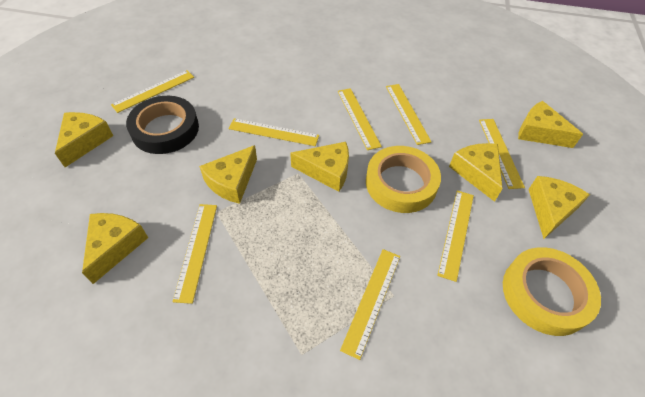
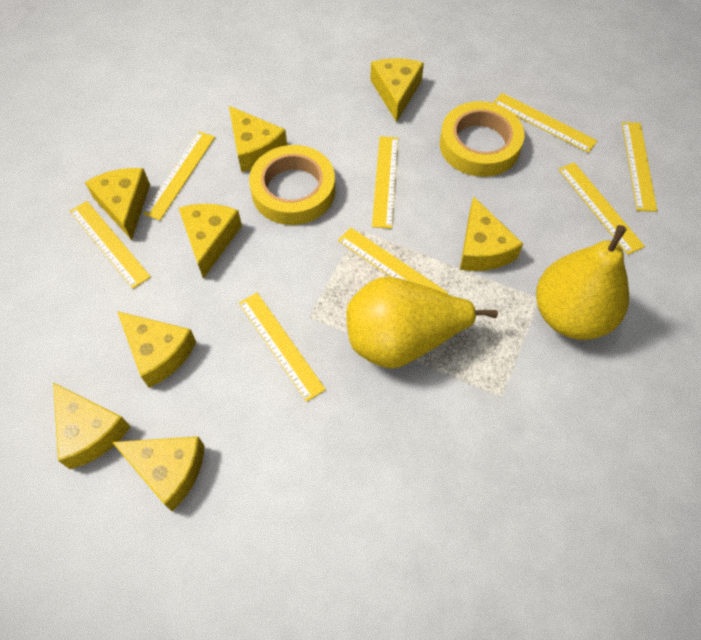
black tape: 1 -> 0
yellow cheese: 7 -> 8
yellow pear: 0 -> 2

